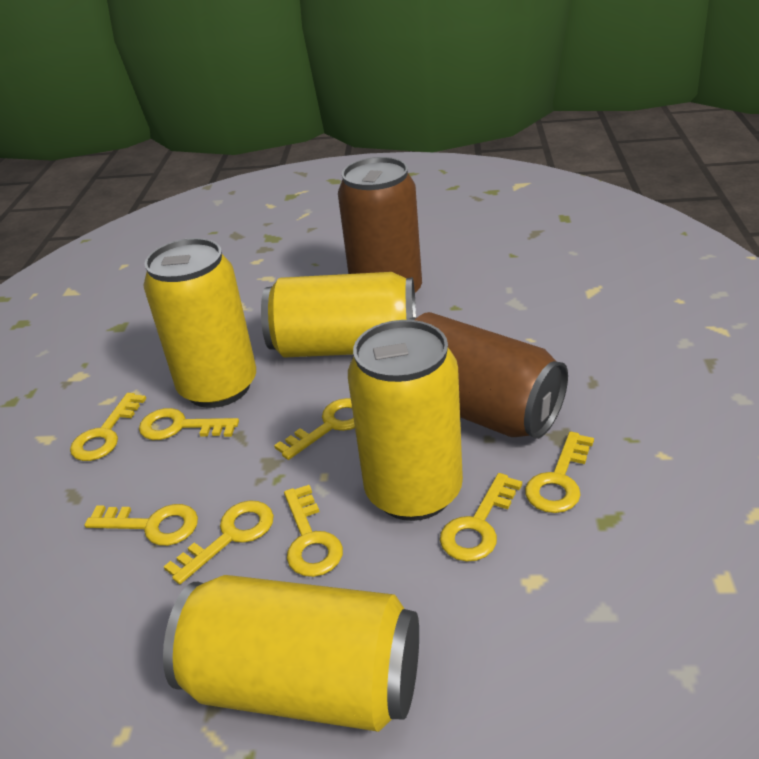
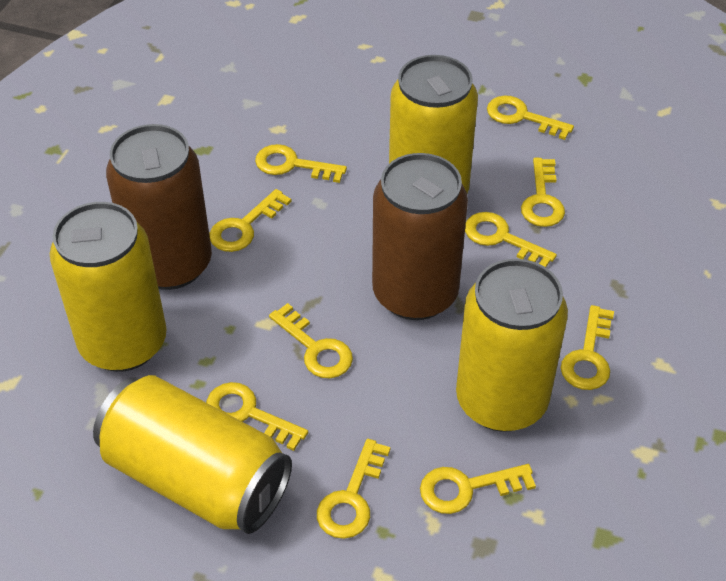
yellow key: 8 -> 10

